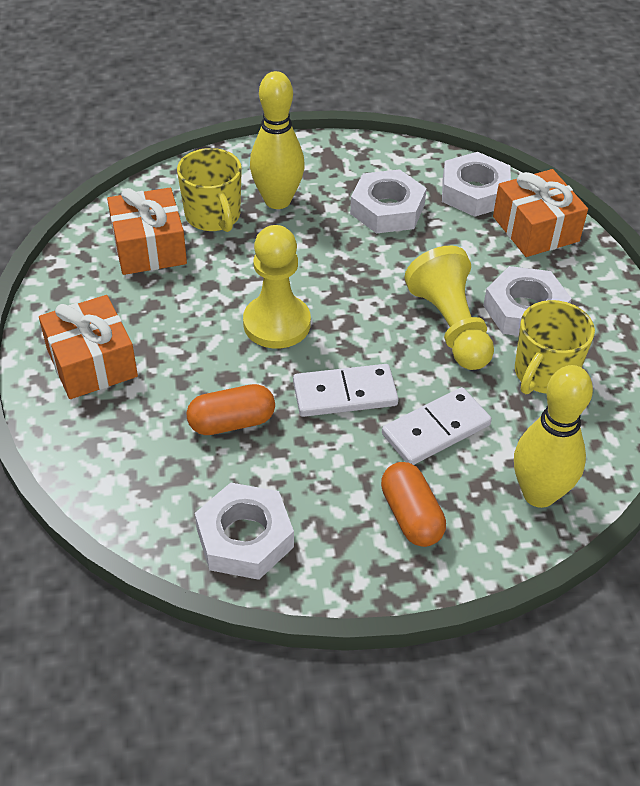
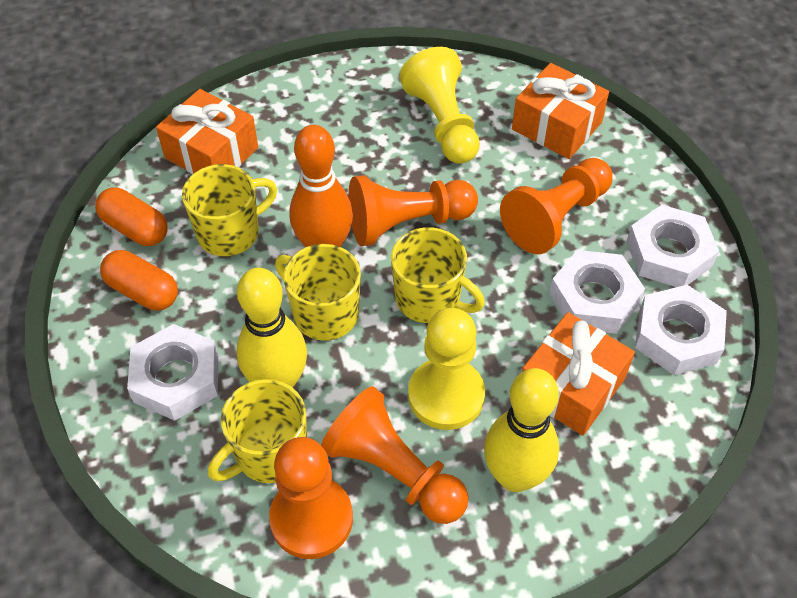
orange bowling pin: 0 -> 1
orange pawn: 0 -> 4
white domino: 2 -> 0
yellow mug: 2 -> 4

